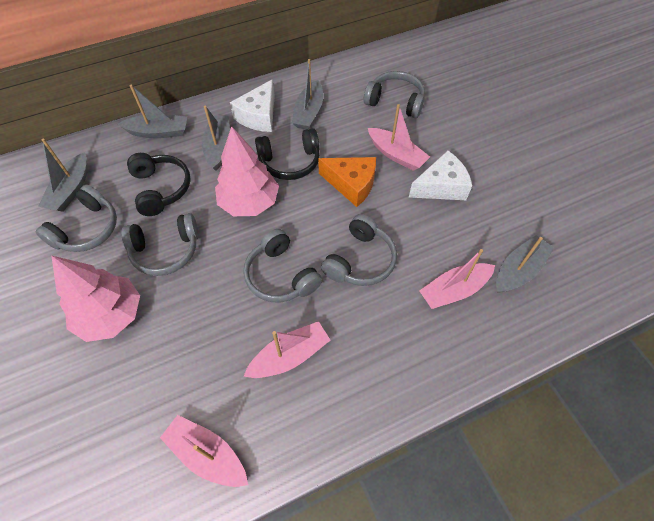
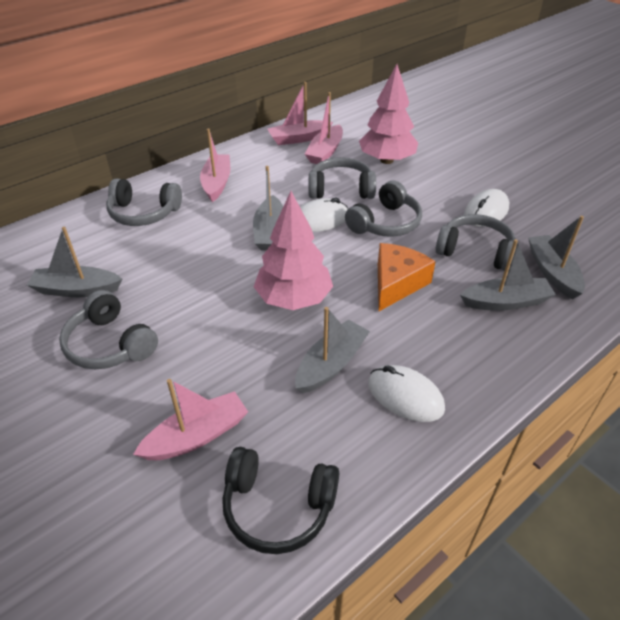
black headphones: 2 -> 1
white cheese: 2 -> 0
white mouse: 0 -> 3

